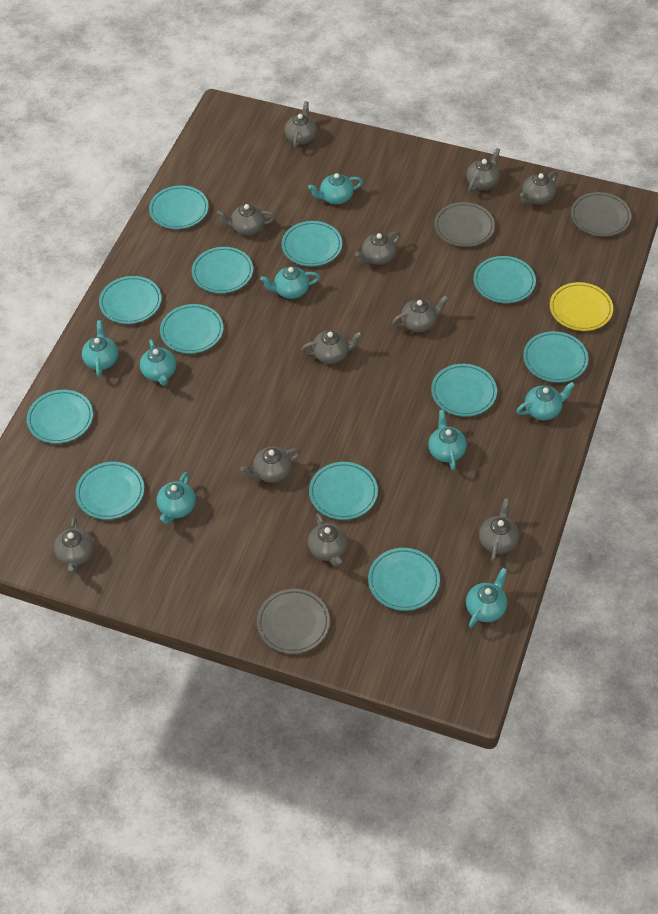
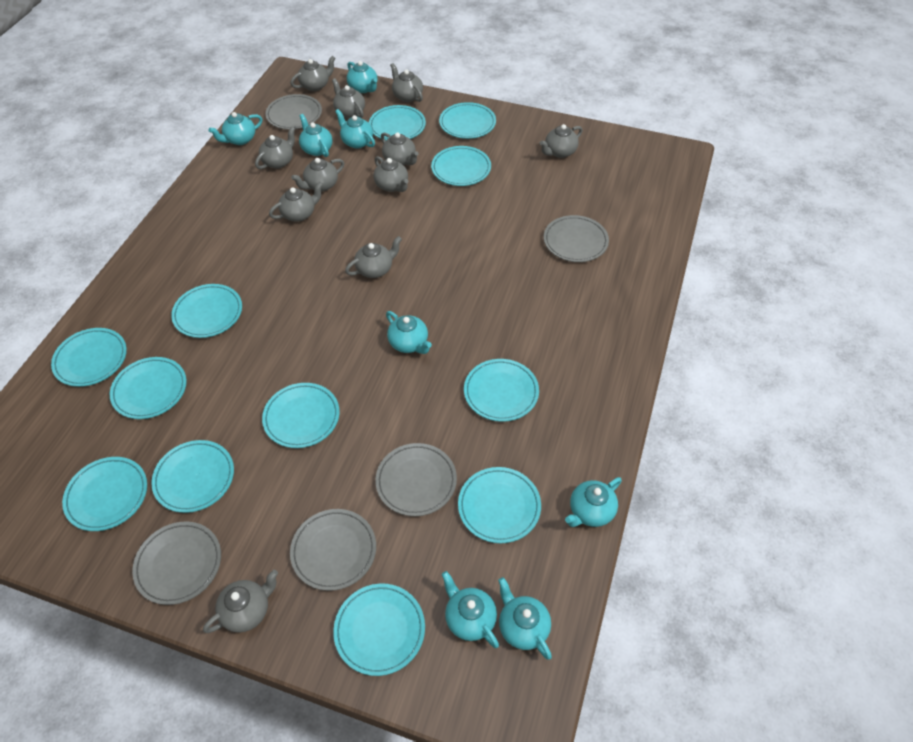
grey plate: 3 -> 5
yellow plate: 1 -> 0

